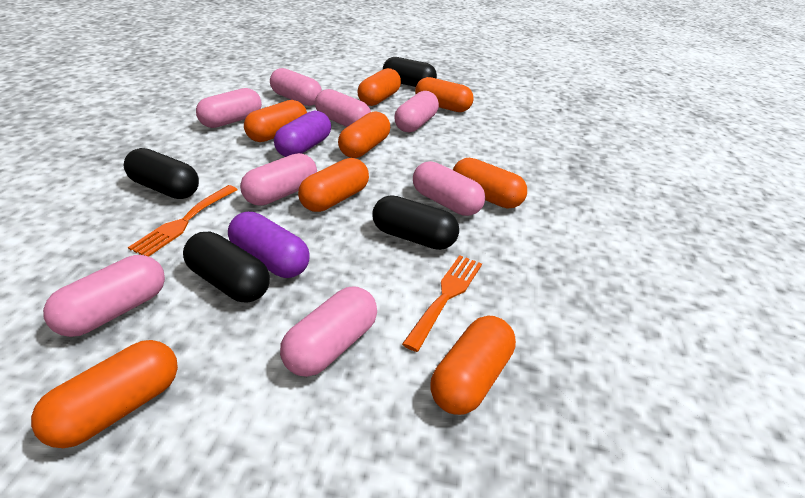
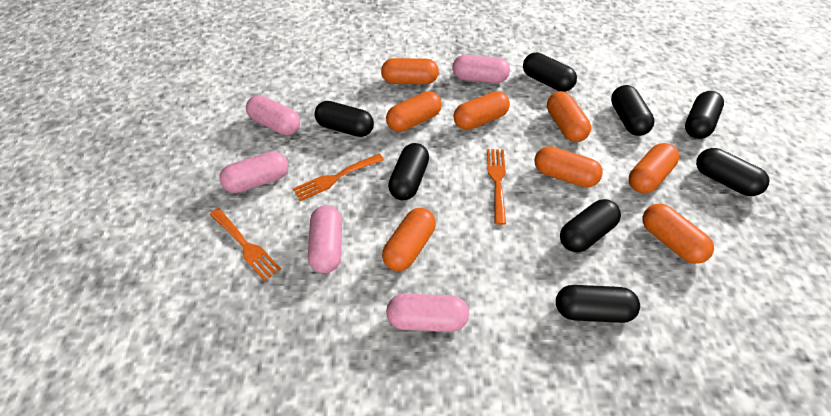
black capsule: 4 -> 8
orange fork: 2 -> 3
pink capsule: 8 -> 5
purple capsule: 2 -> 0

